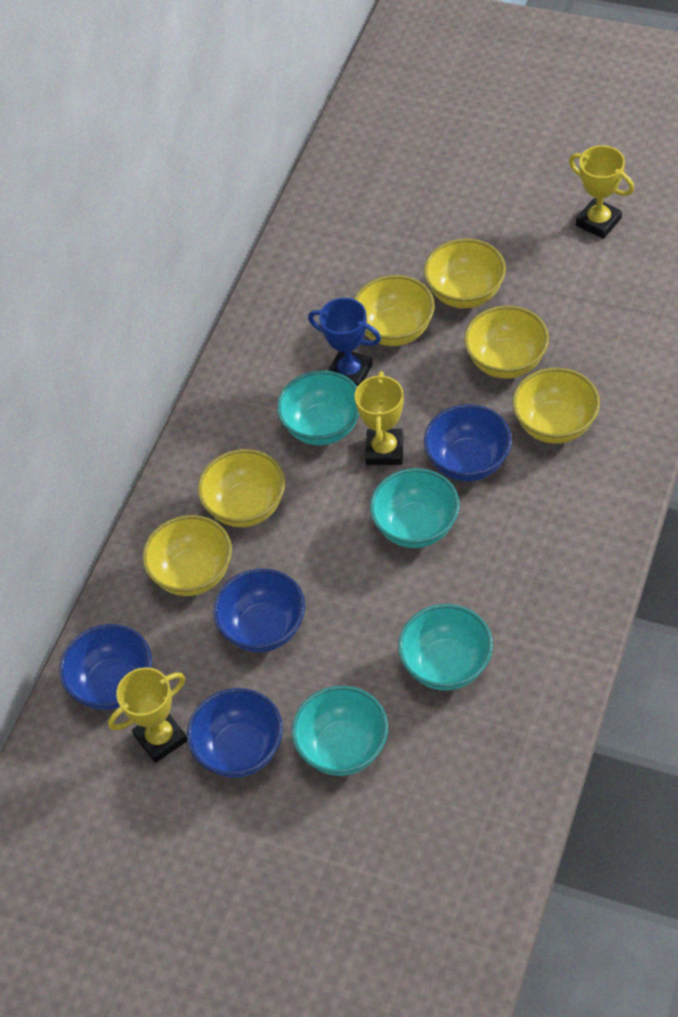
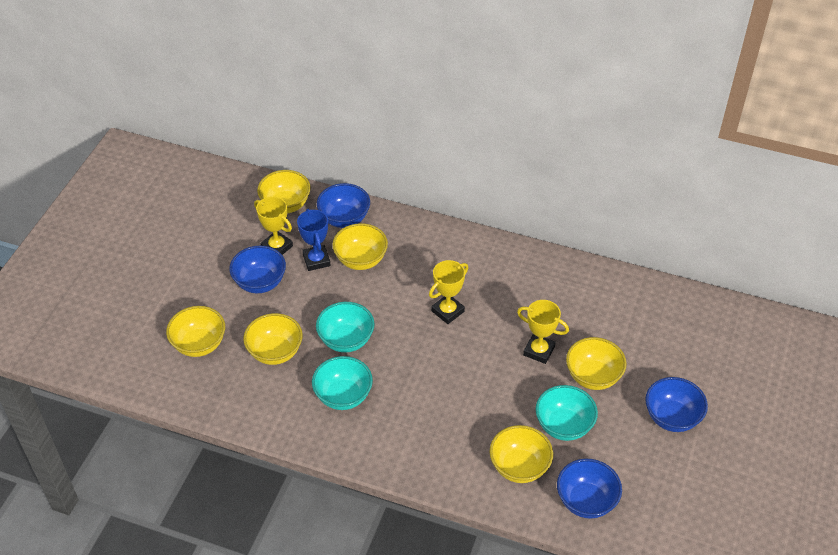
turquoise bowl: 4 -> 3

